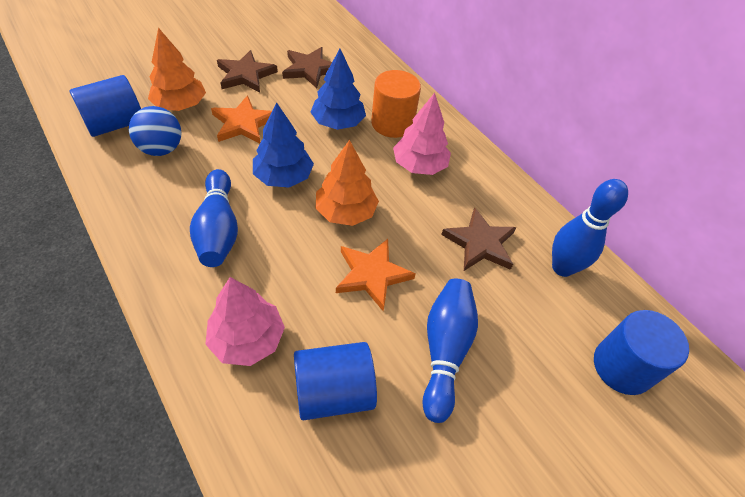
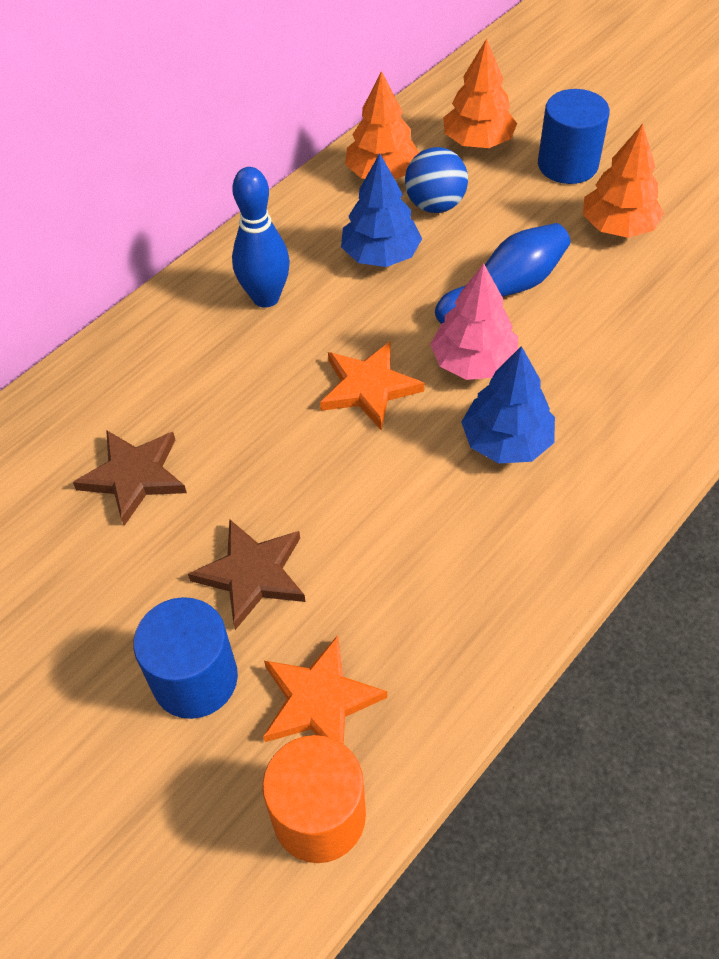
blue bowling pin: 3 -> 2
blue cylinder: 3 -> 2
brown star: 3 -> 2
orange tree: 2 -> 3
pink tree: 2 -> 1

